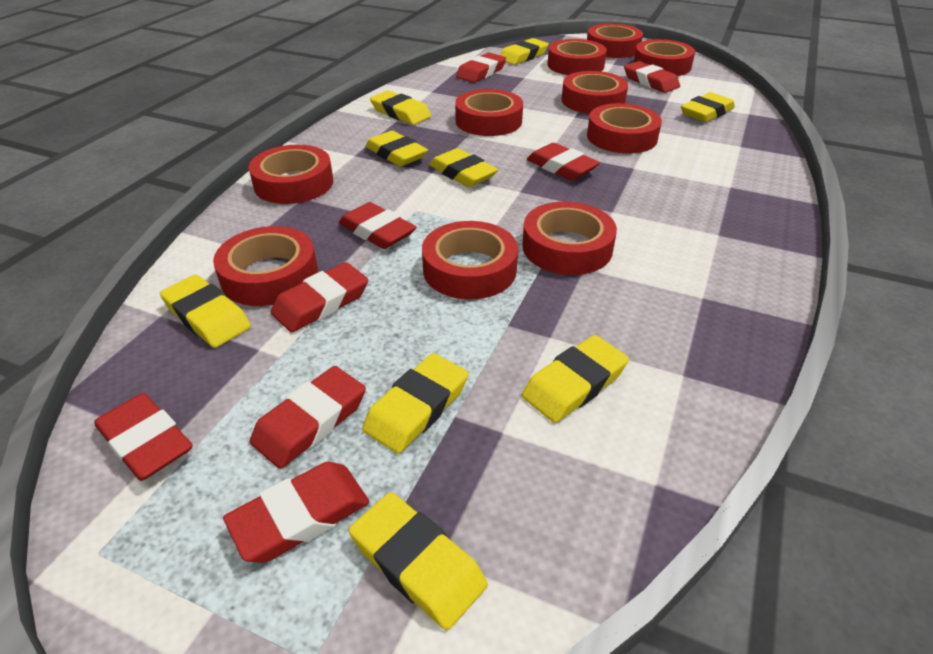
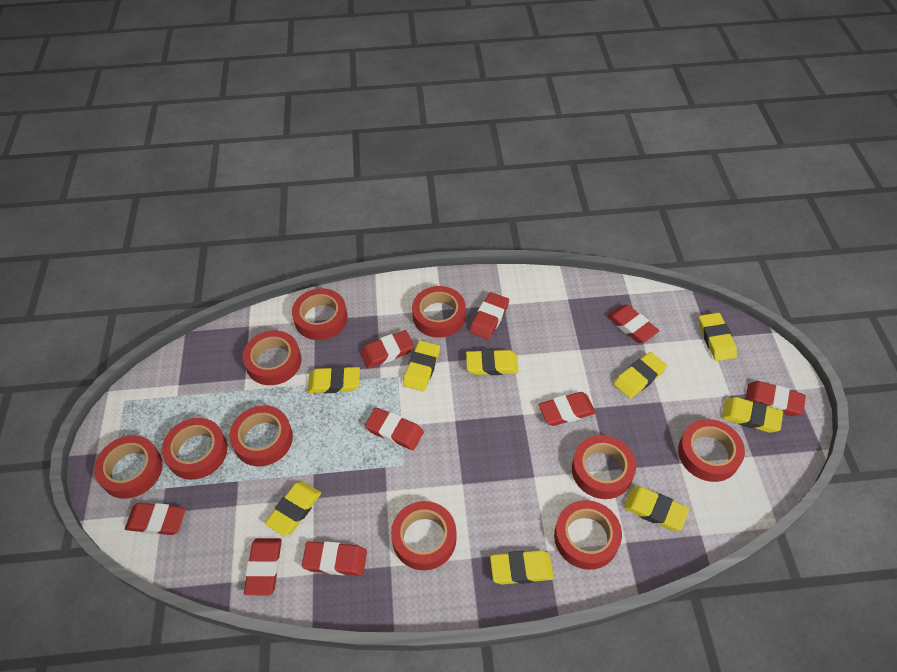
red eraser: 8 -> 9

